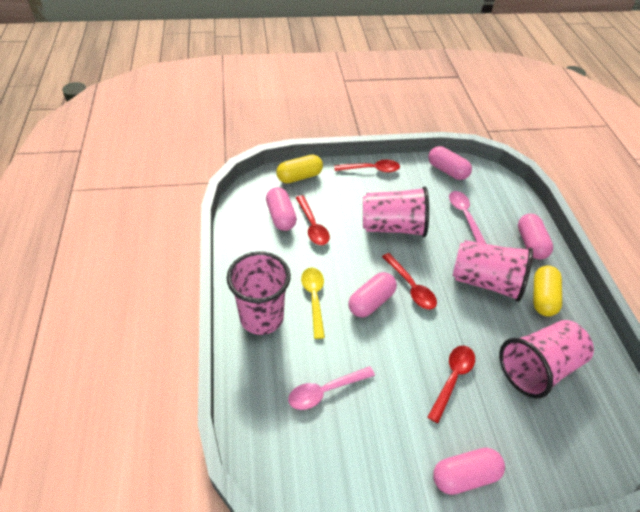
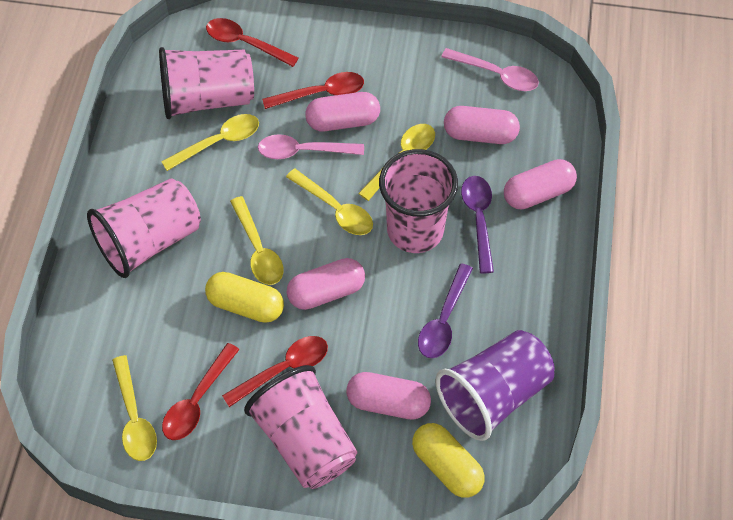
purple cup: 0 -> 1
purple spoon: 0 -> 2
yellow spoon: 1 -> 5

